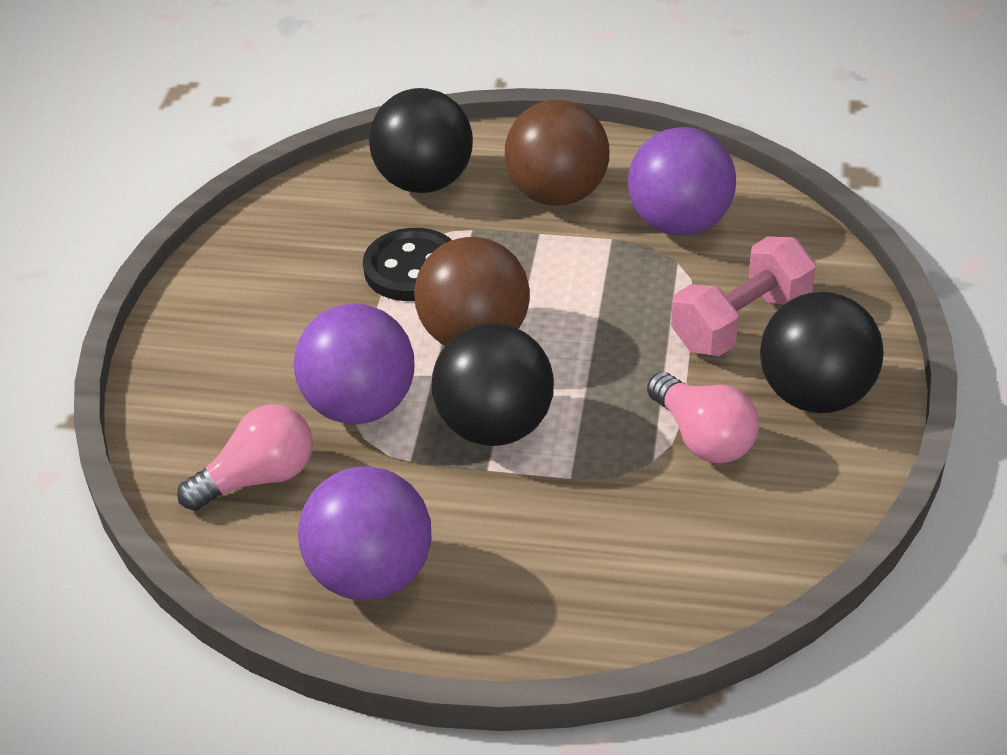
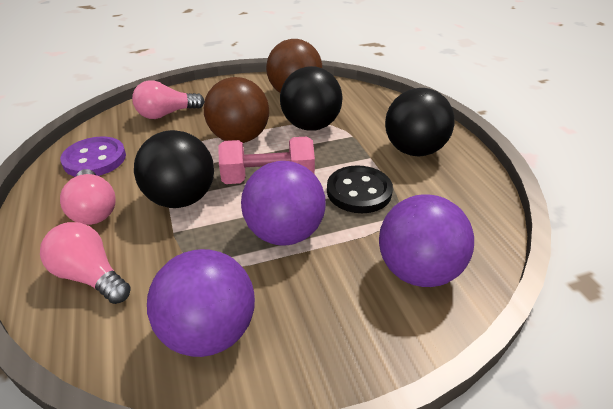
pink light bulb: 2 -> 3
purple button: 0 -> 1

